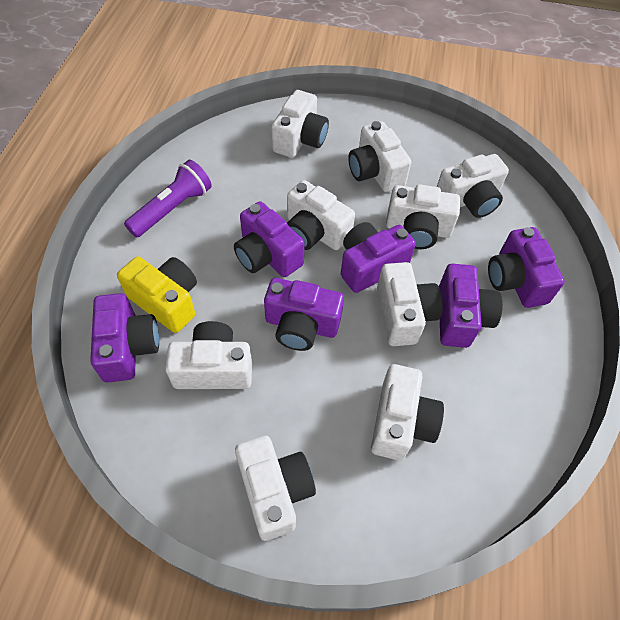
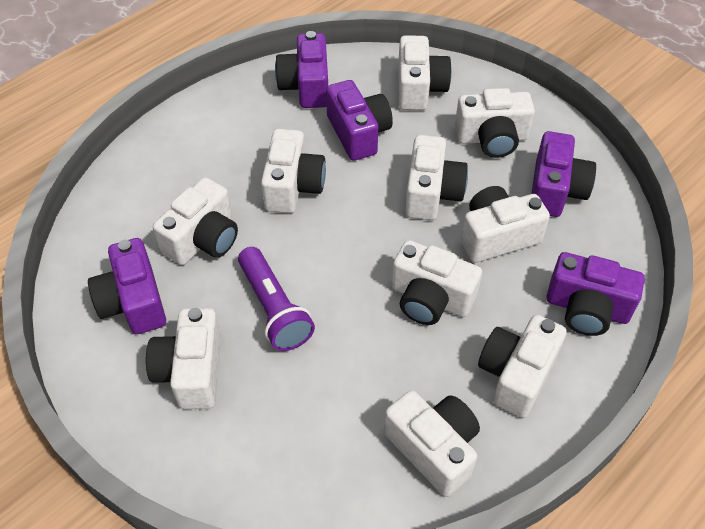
purple camera: 6 -> 5
white camera: 9 -> 10
yellow camera: 1 -> 0

